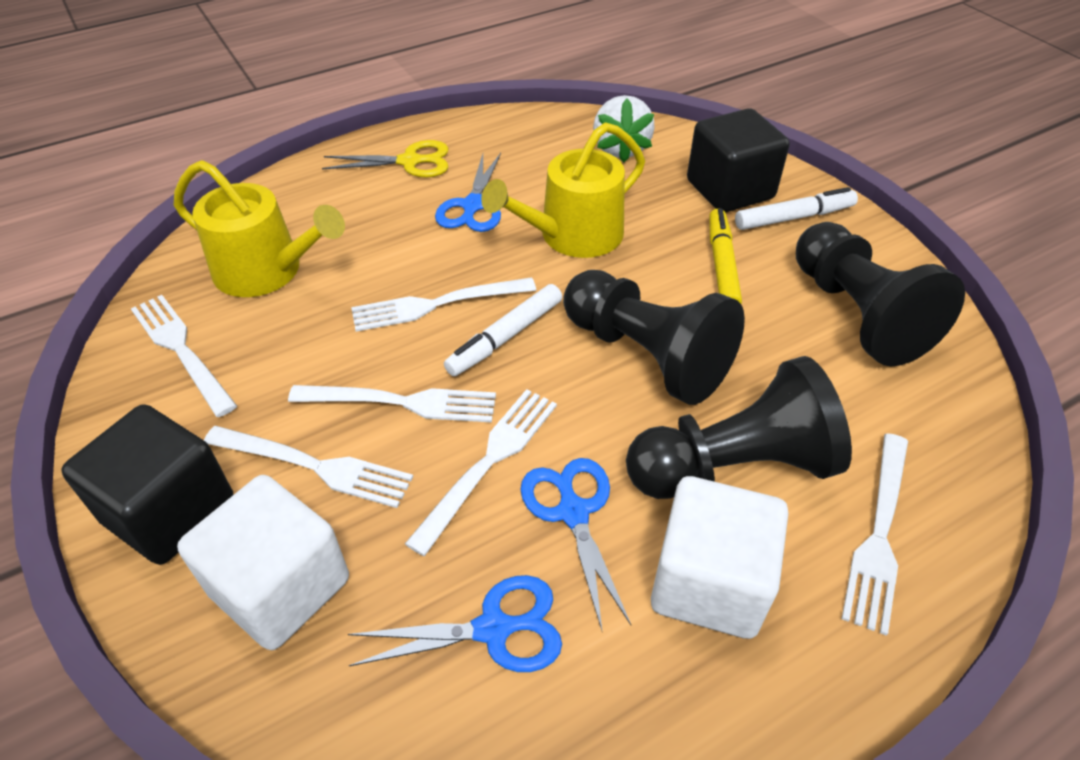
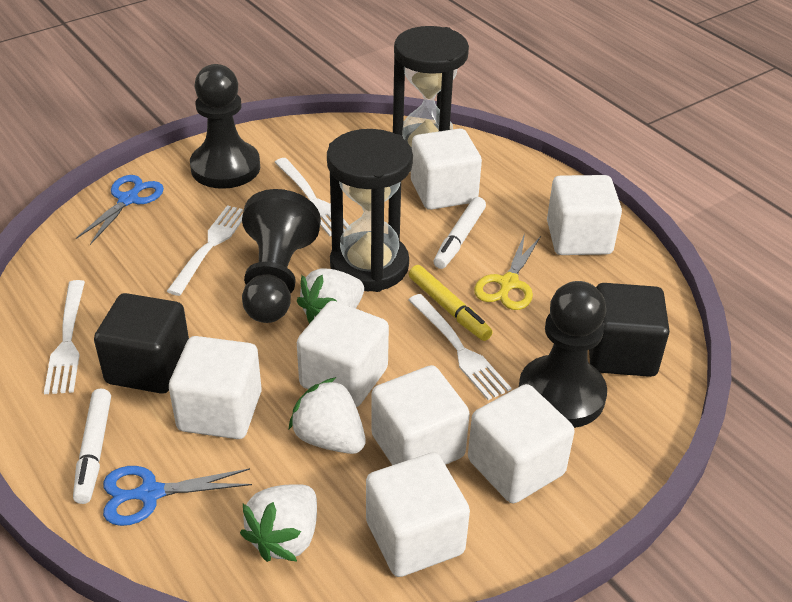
black hourglass: 0 -> 2
blue scissors: 3 -> 2
white cube: 2 -> 7
white fork: 6 -> 4
white strawberry: 1 -> 3
yellow watering can: 2 -> 0

